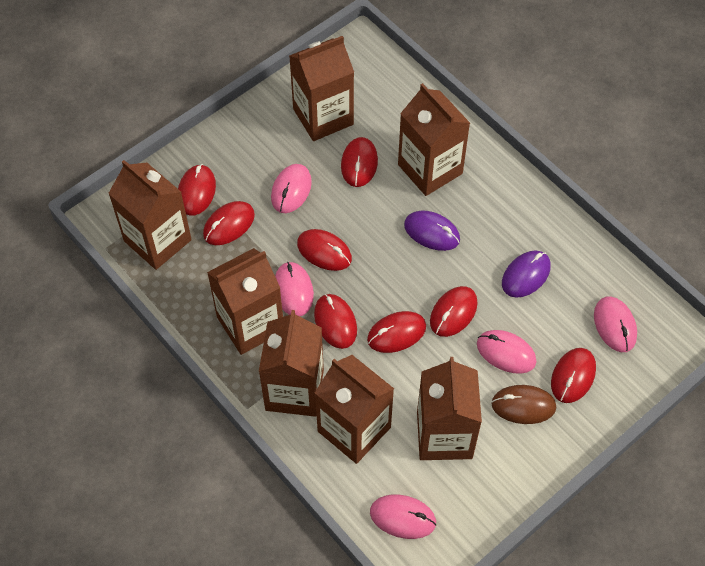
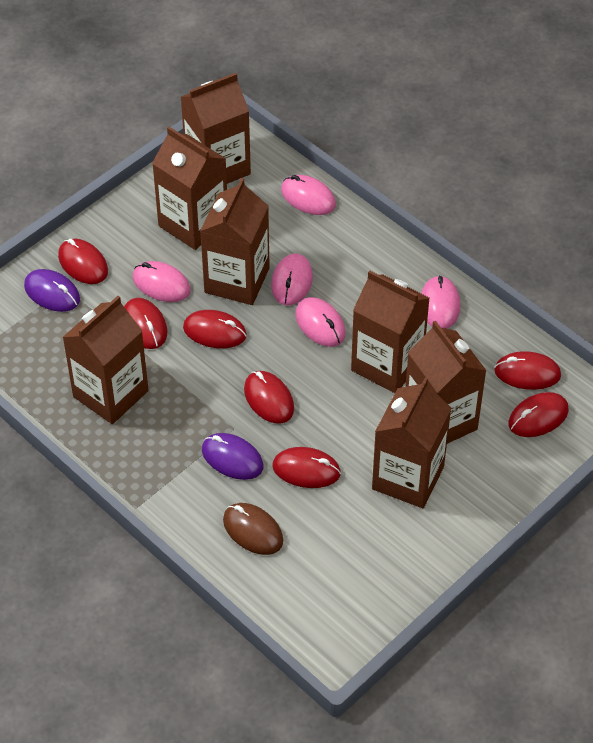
red mouse: 8 -> 7

